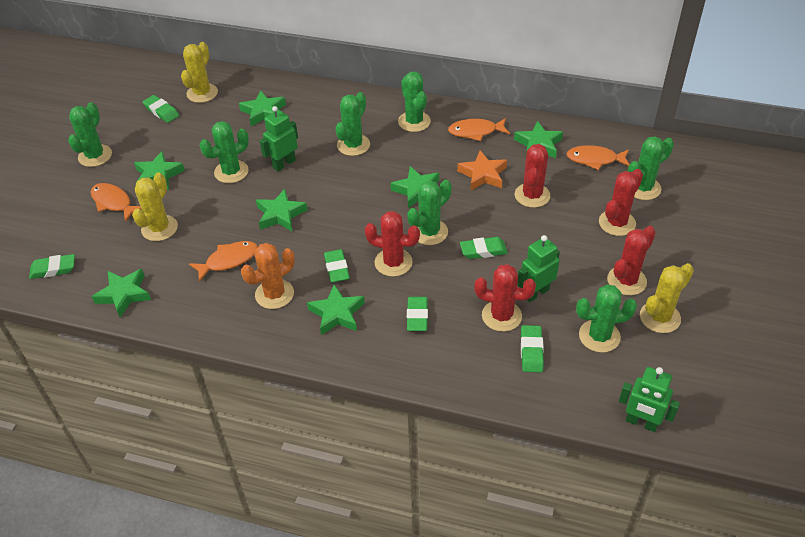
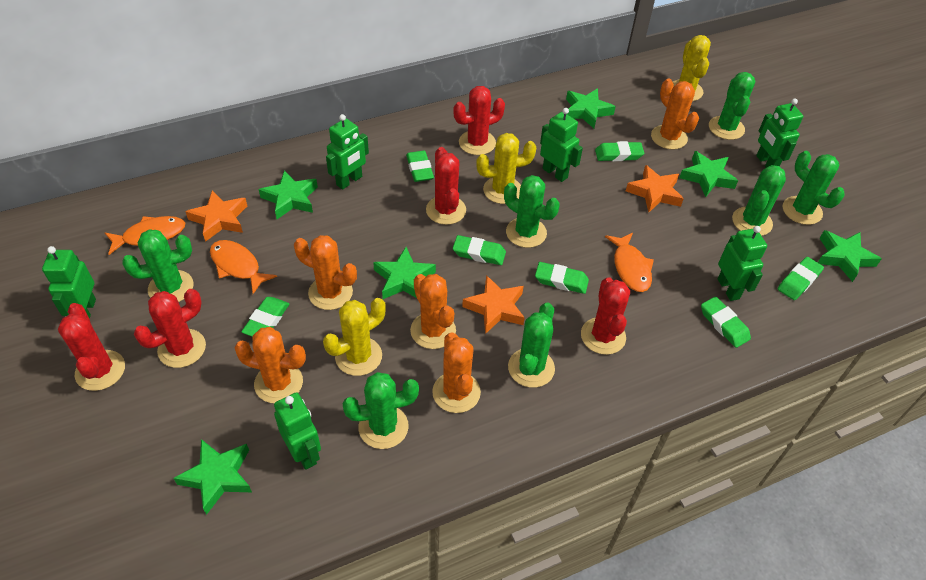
green eraser: 6 -> 7
green robot: 3 -> 6
green star: 7 -> 6
orange cactus: 1 -> 5
orange fish: 4 -> 3
orange star: 1 -> 3

